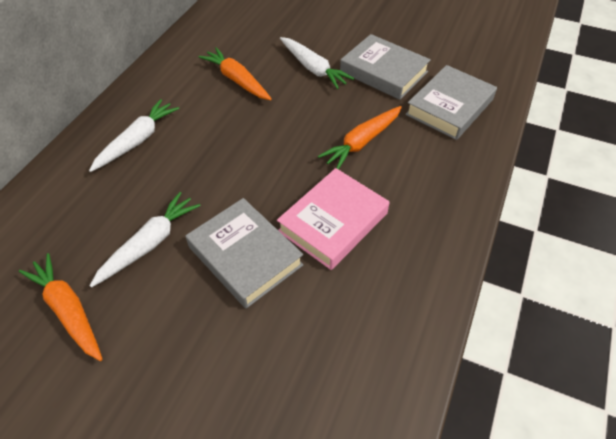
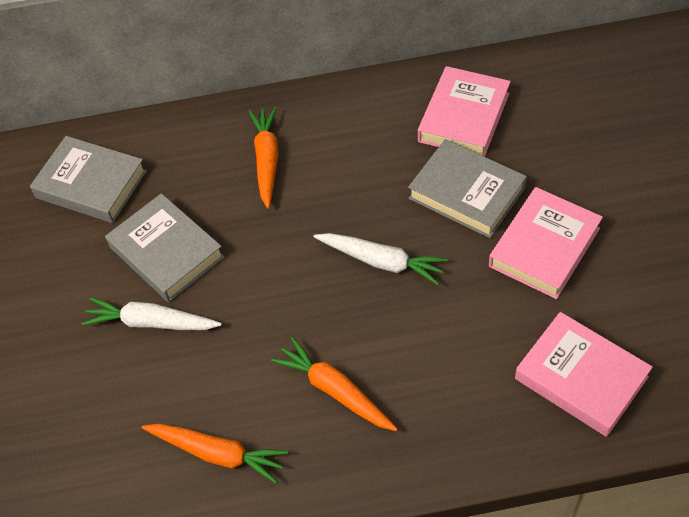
pink book: 1 -> 3
white carrot: 3 -> 2

